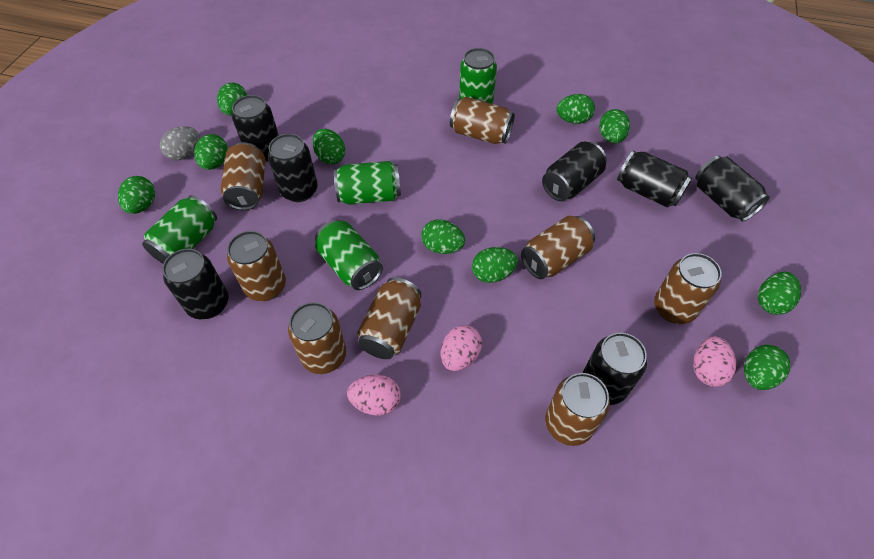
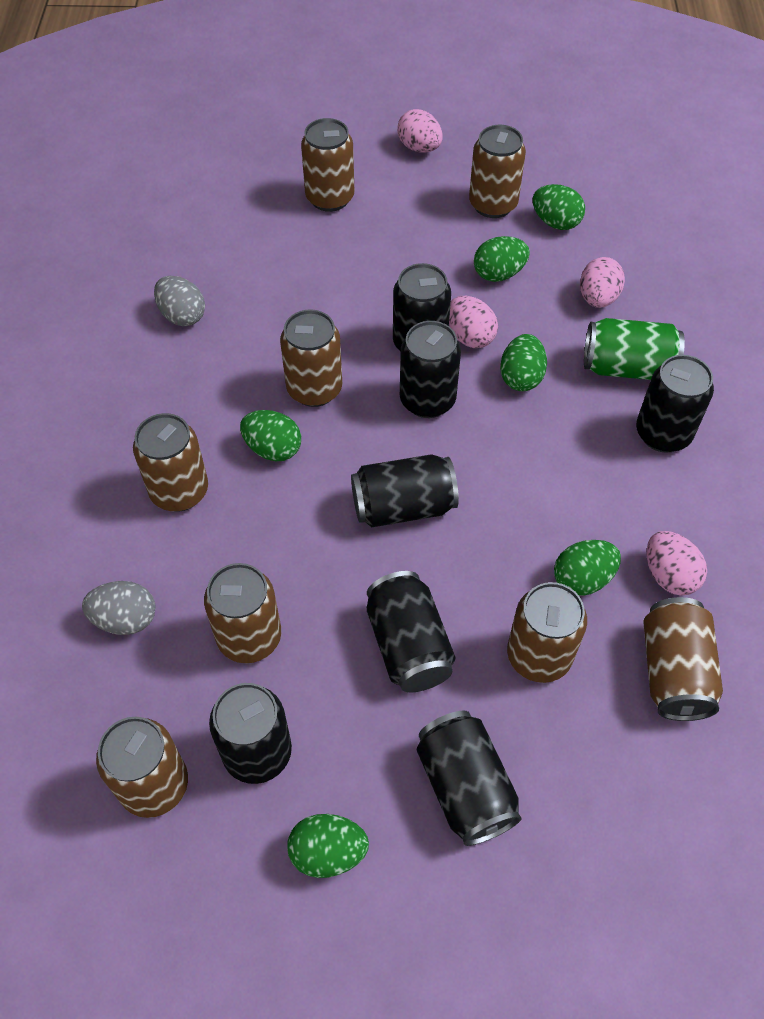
green can: 4 -> 1
green egg: 10 -> 6
grey egg: 1 -> 2
pink egg: 3 -> 4

